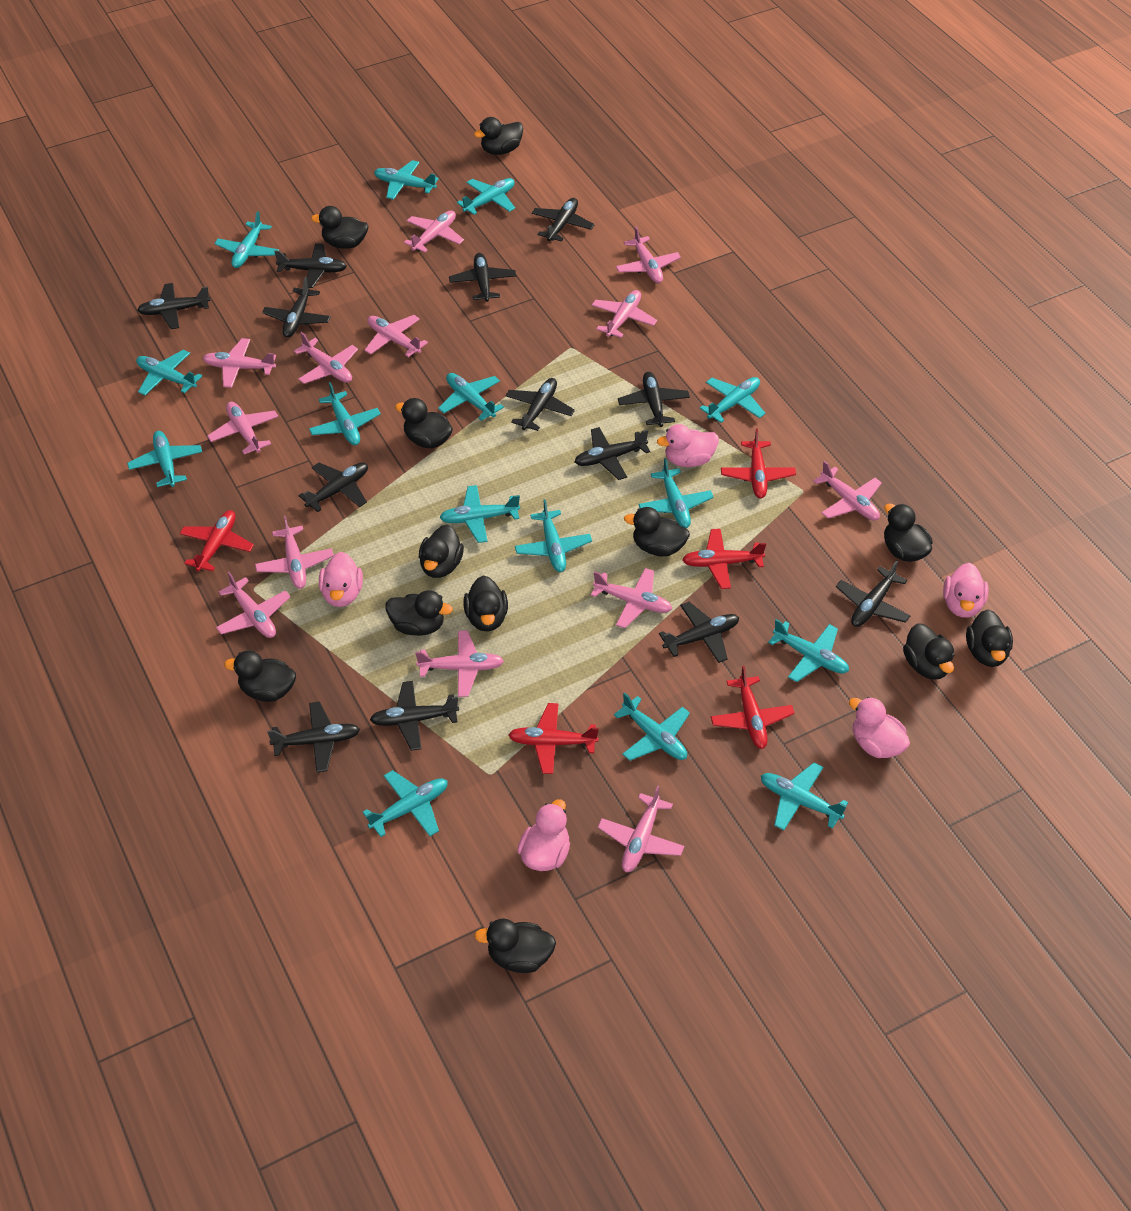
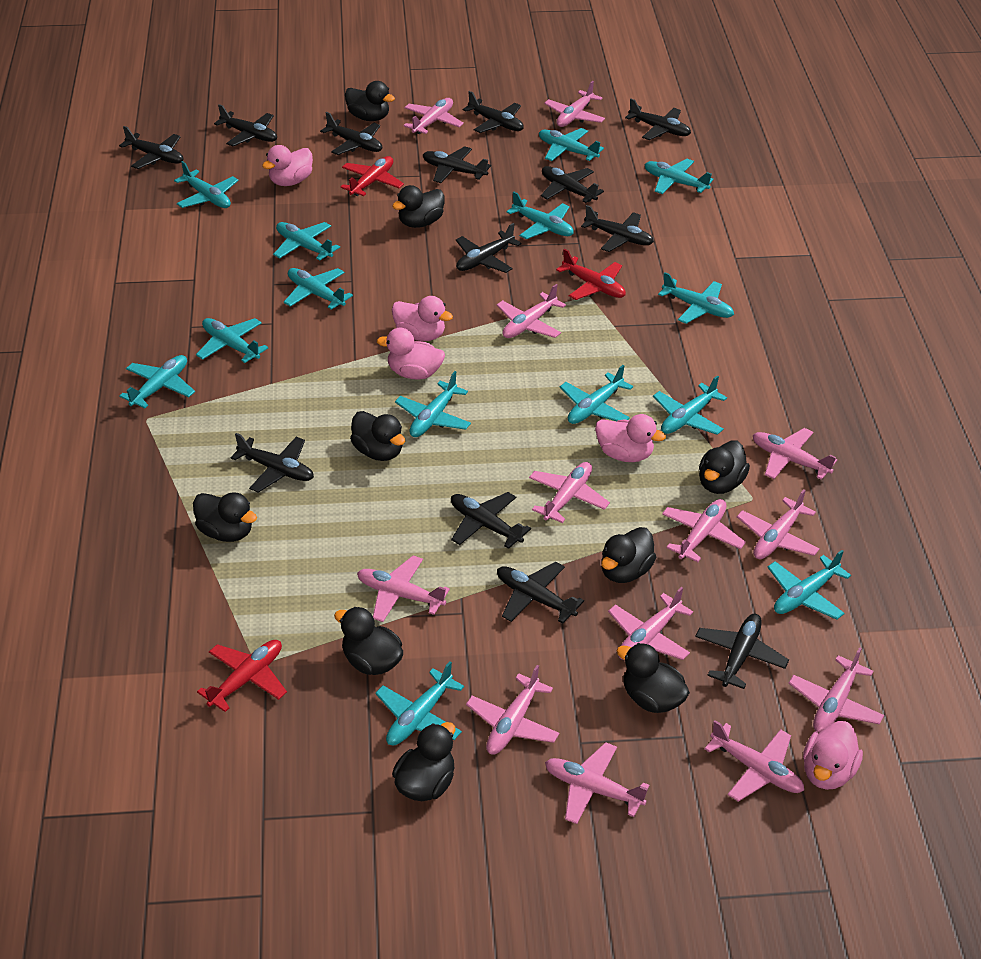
black duck: 12 -> 9
red plane: 5 -> 3
turquoise plane: 15 -> 14

